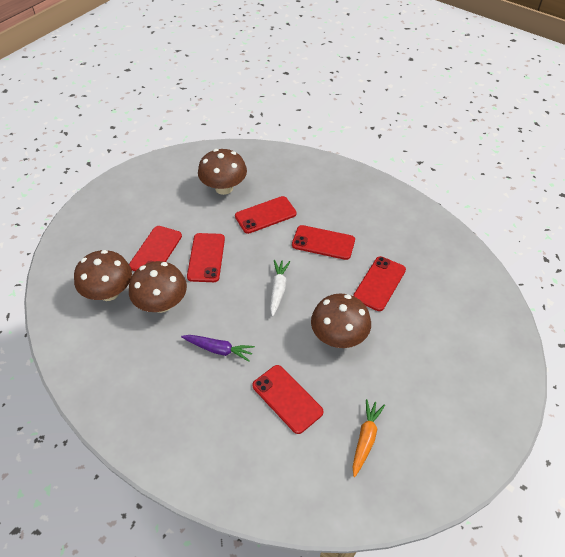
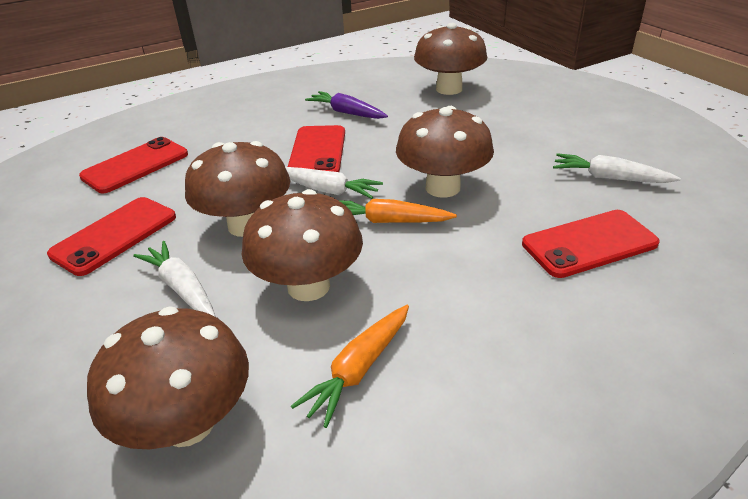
brown mushroom: 4 -> 5
orange carrot: 1 -> 2
red phone: 6 -> 4
white carrot: 1 -> 3

